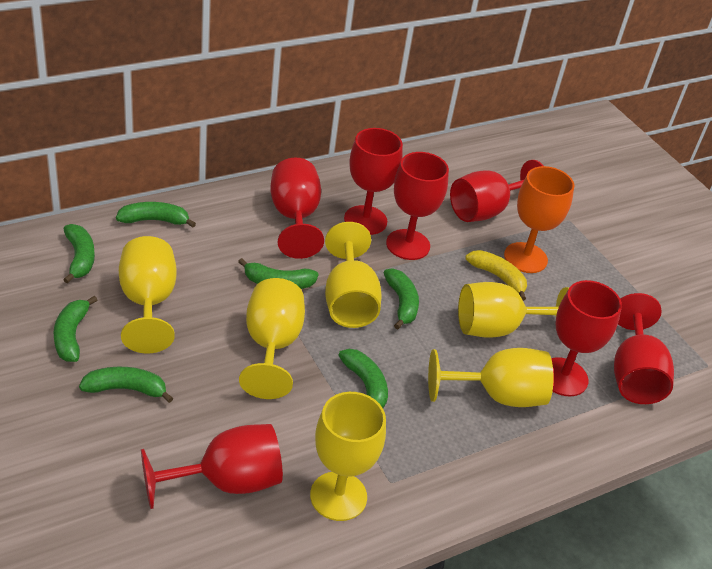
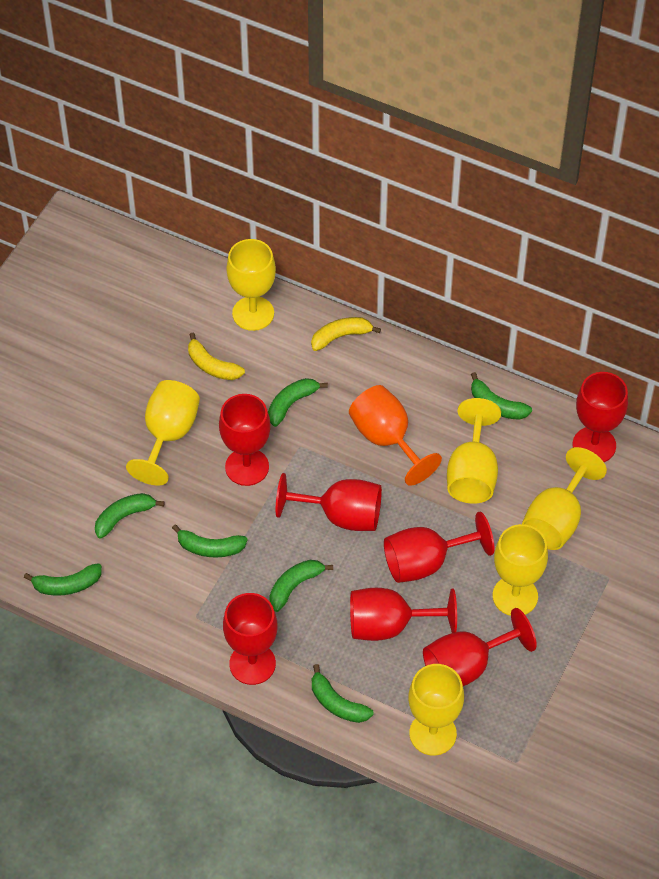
yellow banana: 1 -> 2

